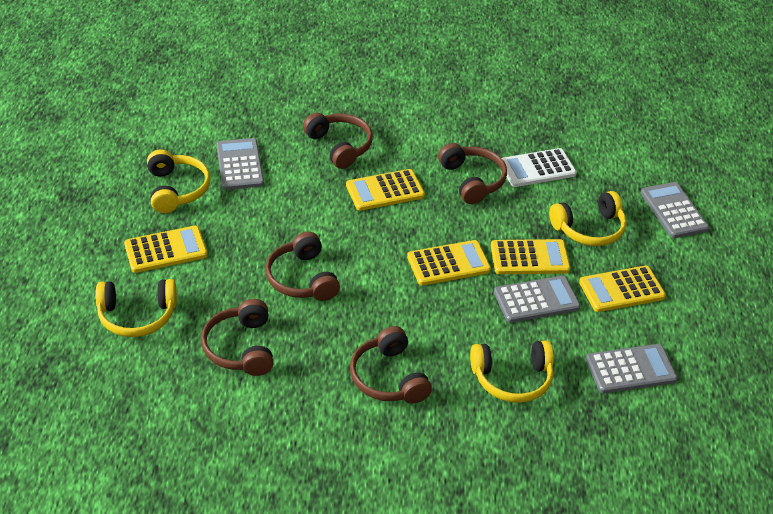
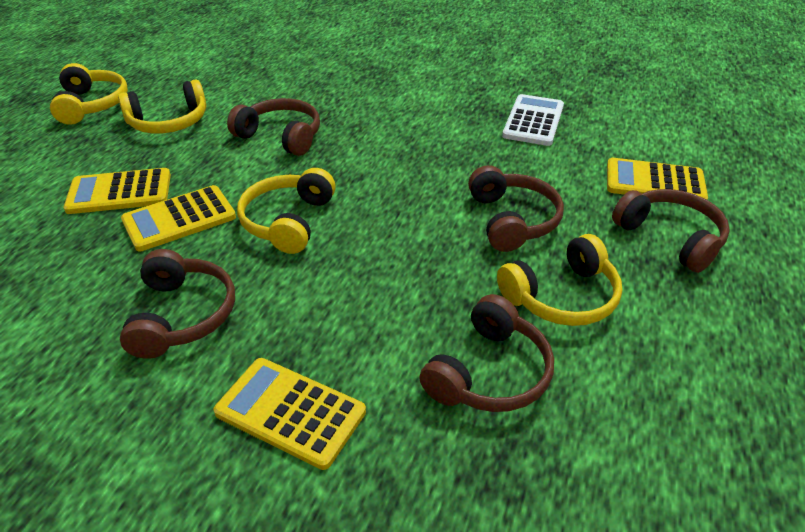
grey calculator: 4 -> 0
yellow calculator: 5 -> 4

